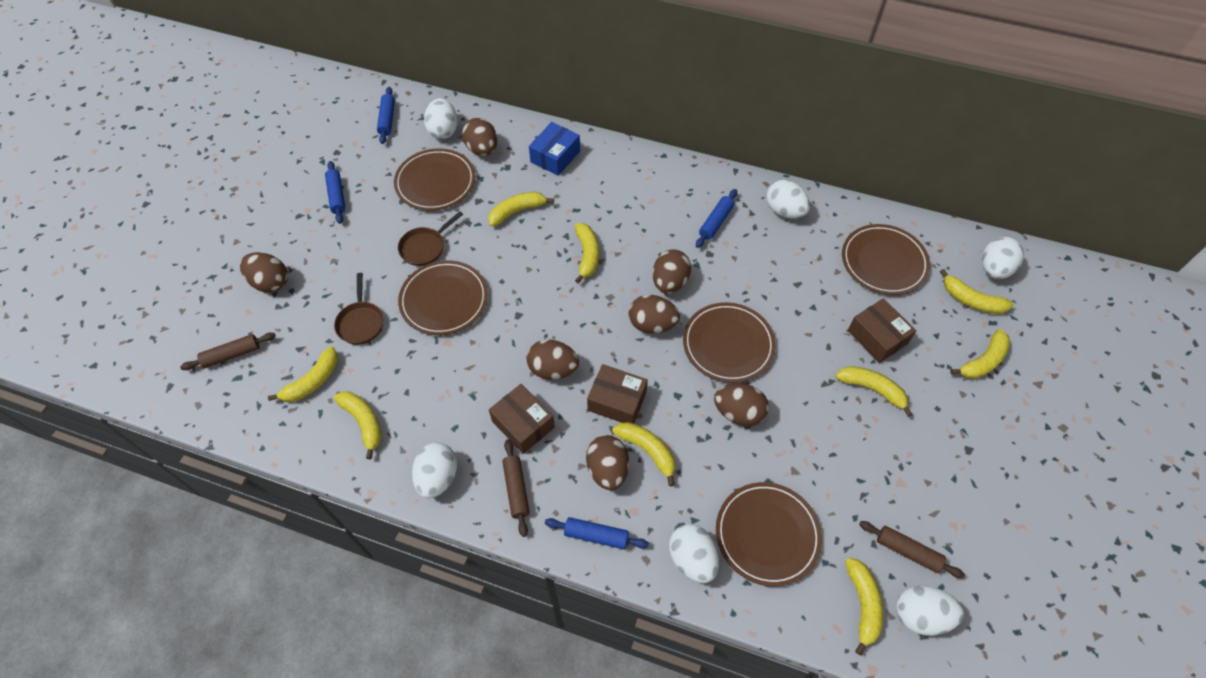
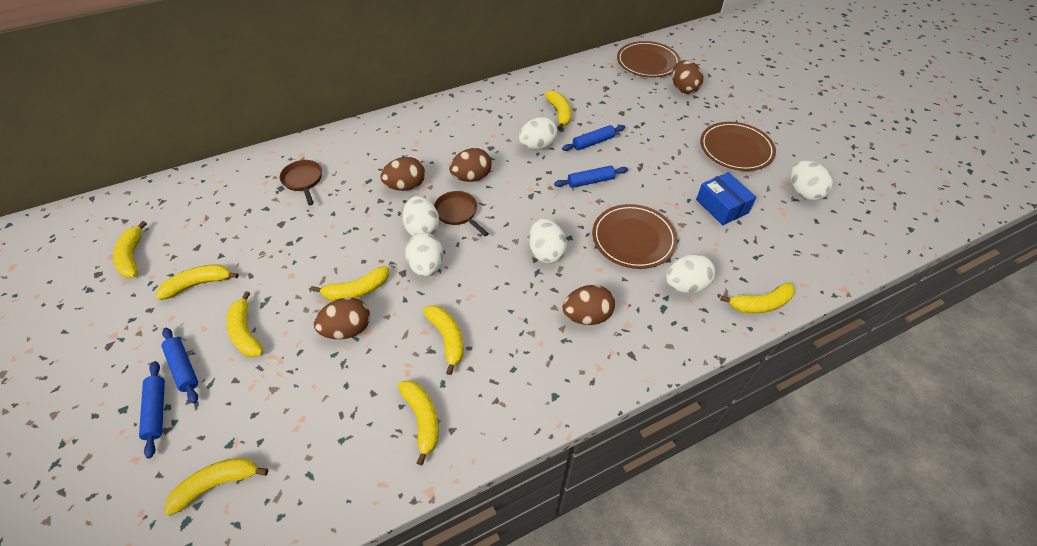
brown box: 3 -> 0
brown egg: 7 -> 5
brown plate: 5 -> 3
brown rolling pin: 3 -> 0

